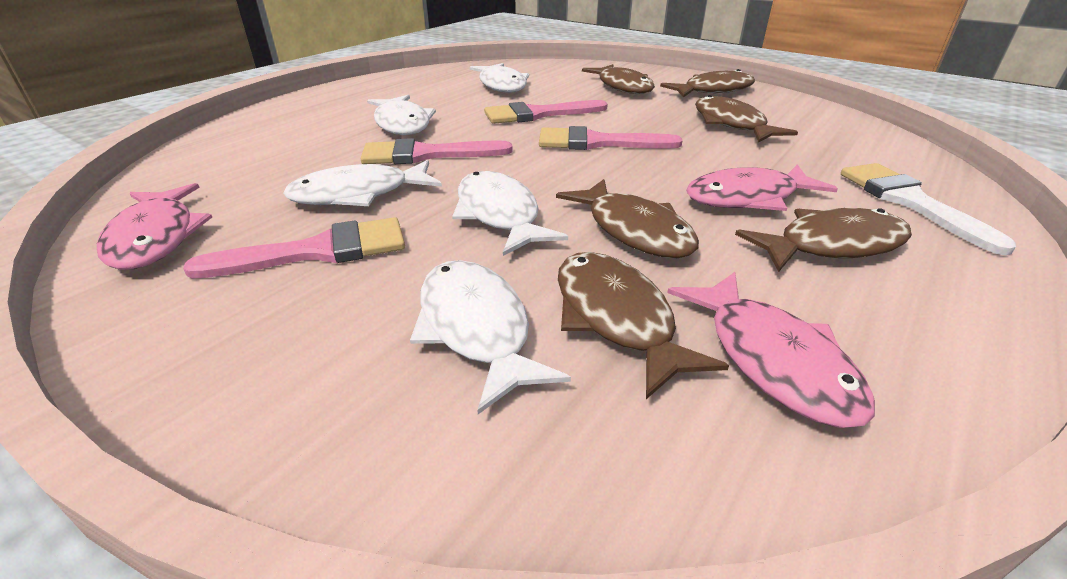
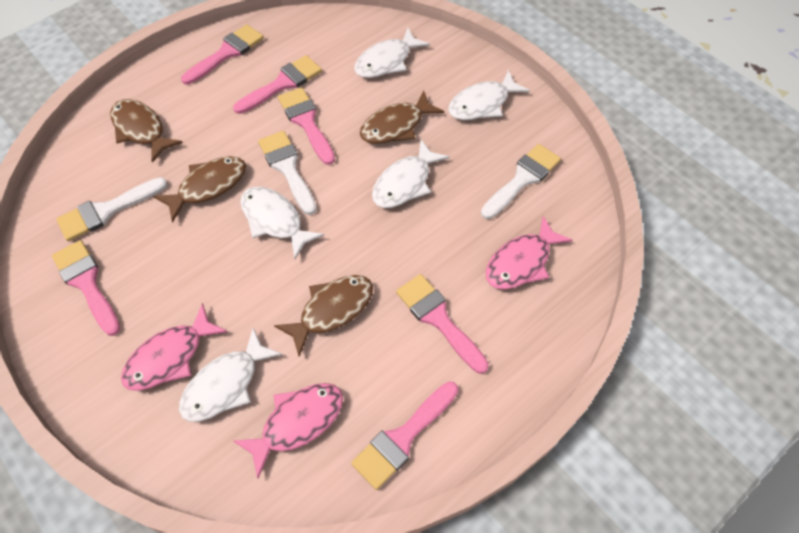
brown fish: 6 -> 4
pink brush: 4 -> 6
white brush: 1 -> 3

